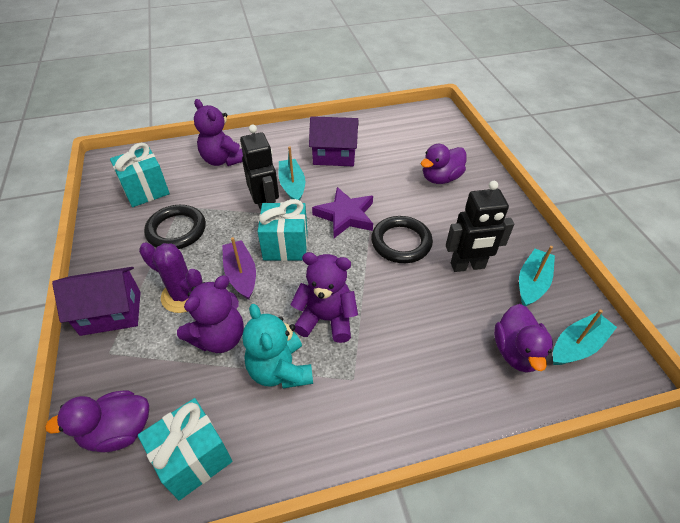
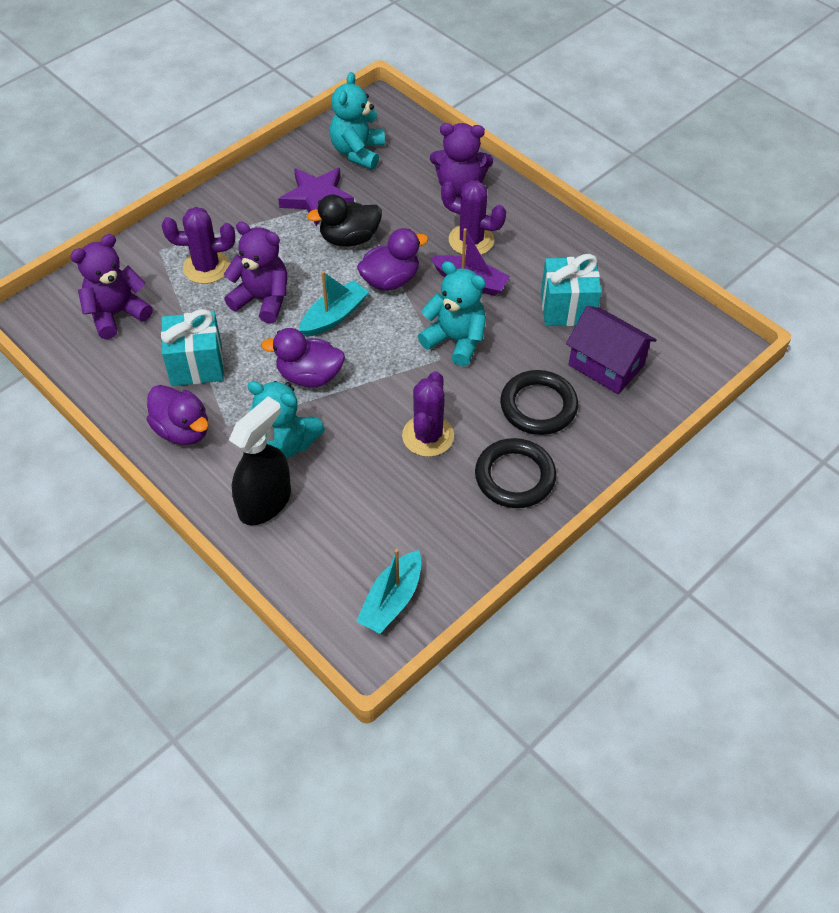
black duck: 0 -> 1
black robot: 2 -> 0
black spray bottle: 0 -> 1
purple cactus: 1 -> 3
purple house: 2 -> 1
turquoise boat: 3 -> 2
turquoise gift: 3 -> 2
turquoise teddy bear: 1 -> 3

